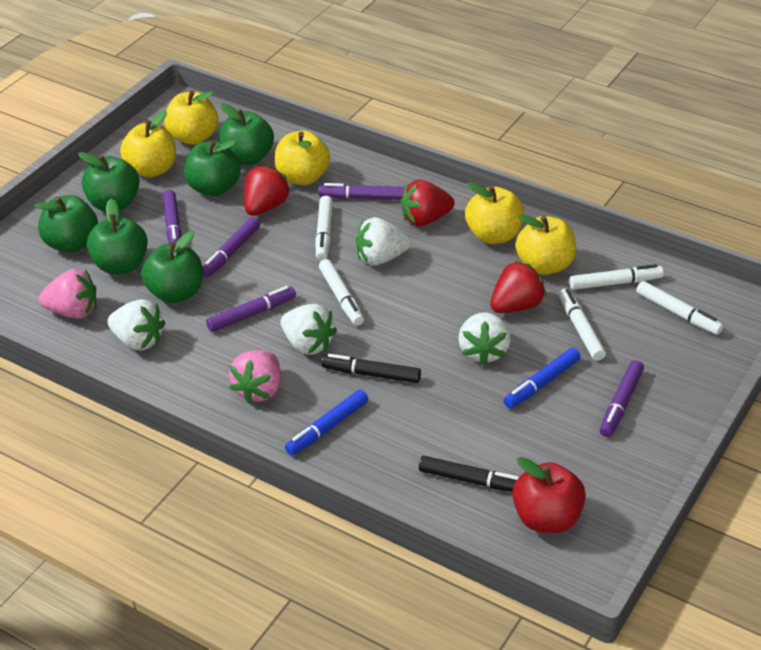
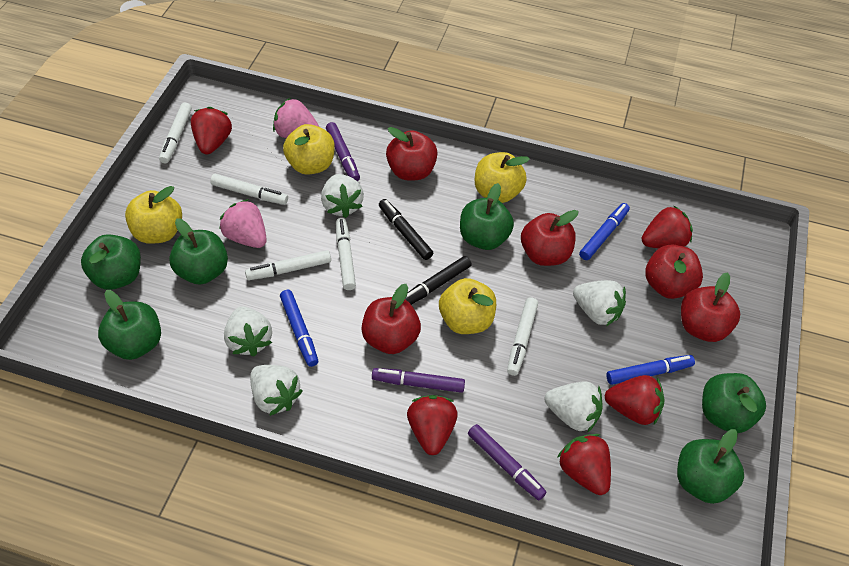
blue marker: 2 -> 3
purple marker: 5 -> 3
red apple: 1 -> 5
red strawberry: 3 -> 5
white strawberry: 4 -> 5
yellow apple: 5 -> 4

